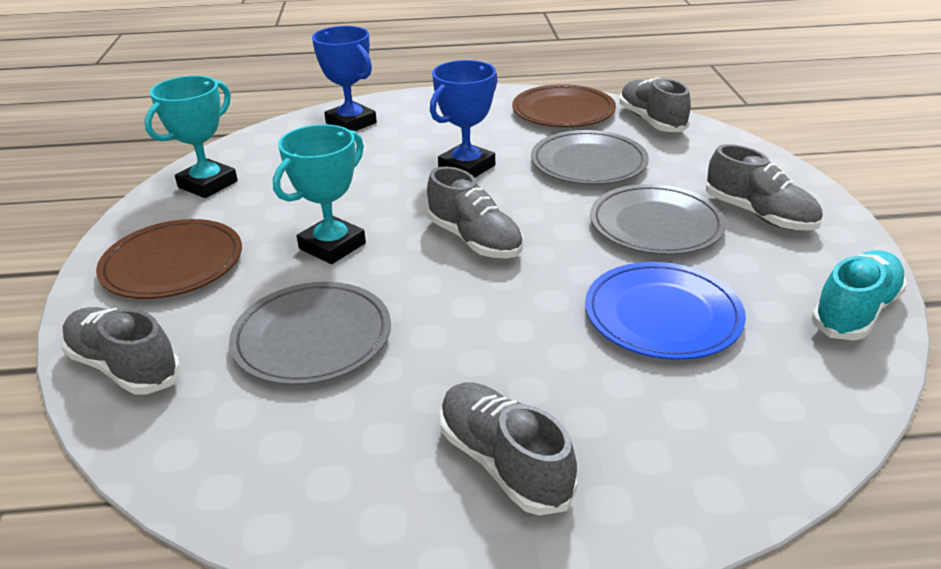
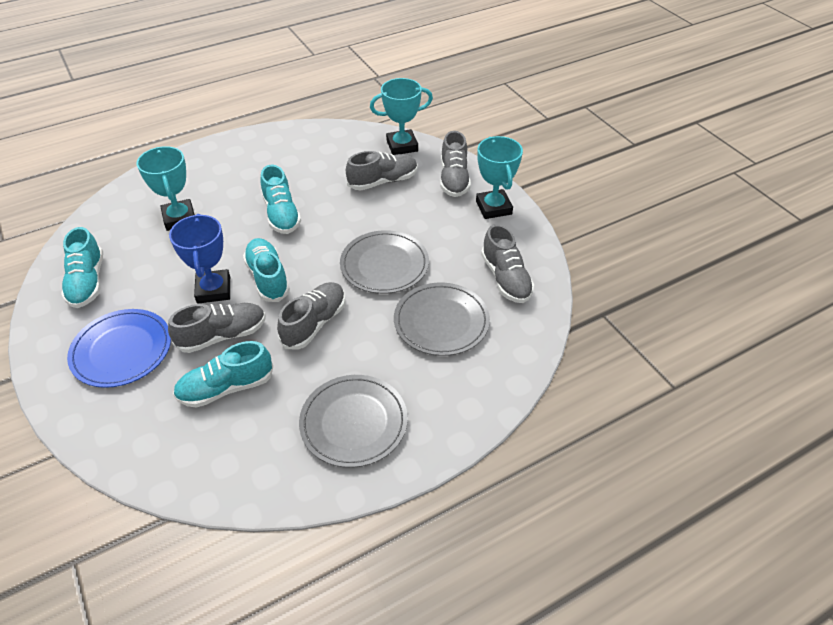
blue trophy: 2 -> 1
brown plate: 2 -> 0
turquoise shoe: 1 -> 4
turquoise trophy: 2 -> 3

